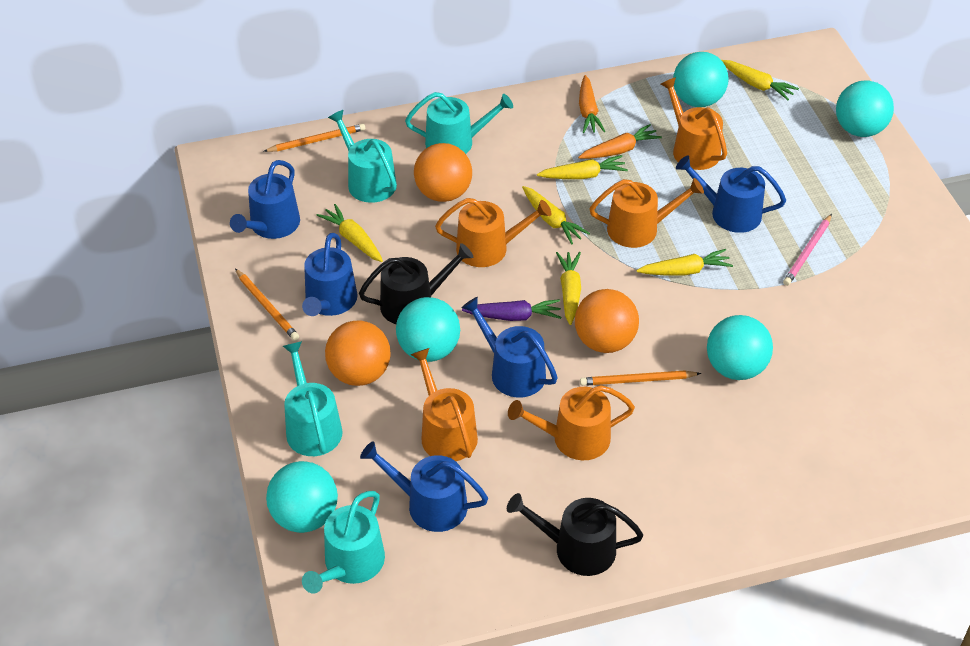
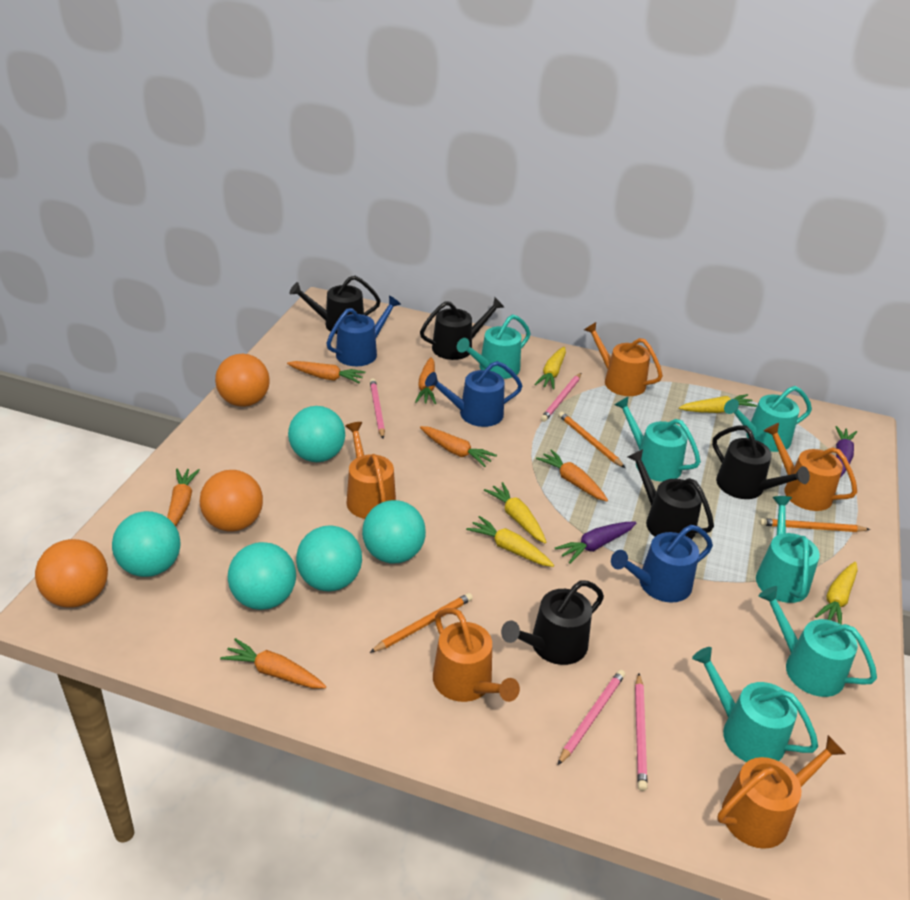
black watering can: 2 -> 5
blue watering can: 5 -> 3
orange carrot: 2 -> 6
pink pencil: 1 -> 4
purple carrot: 1 -> 2
turquoise watering can: 4 -> 6
yellow carrot: 6 -> 5

